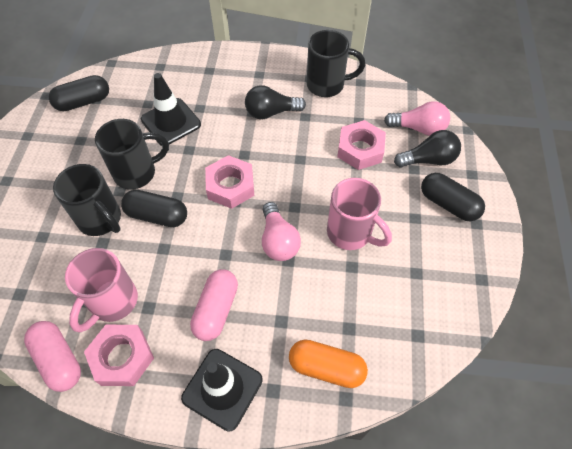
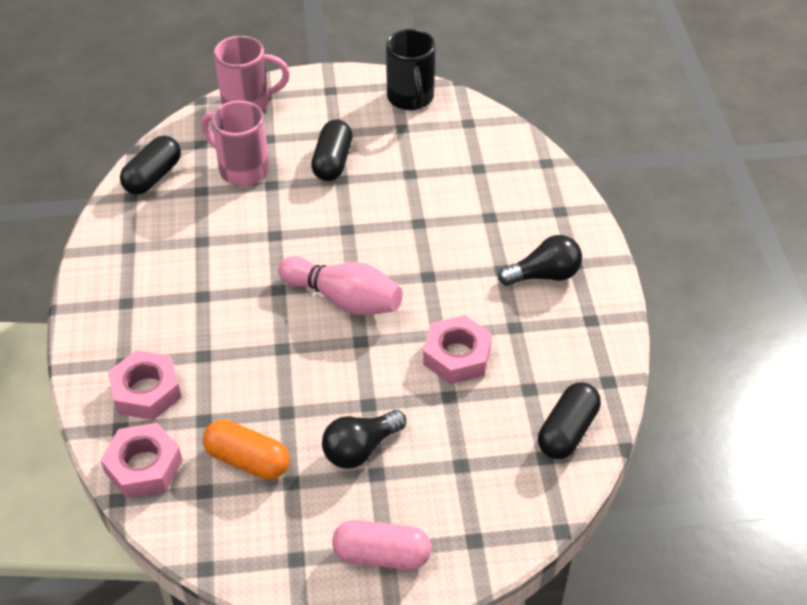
black mug: 3 -> 1
black traffic cone: 2 -> 0
pink bowling pin: 0 -> 1
pink capsule: 2 -> 1
pink light bulb: 2 -> 0

